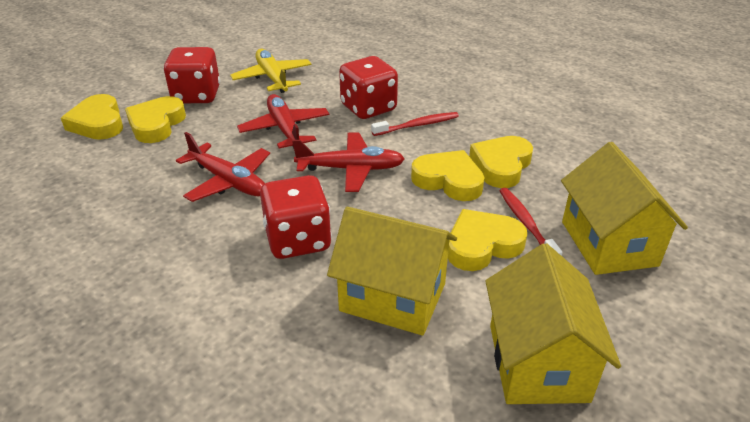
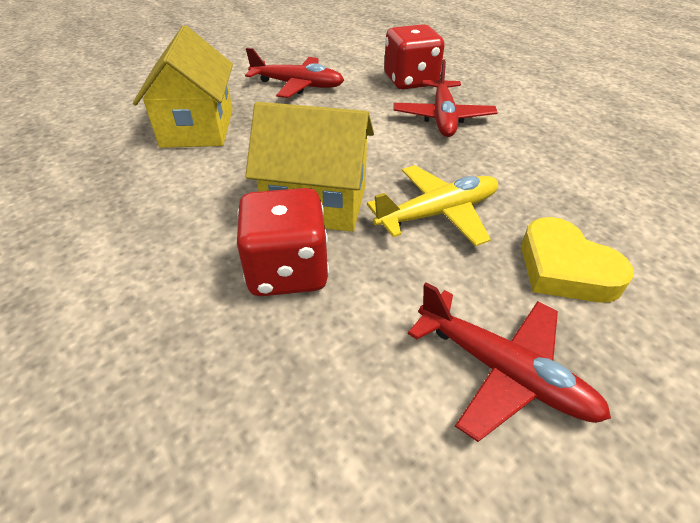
red dice: 3 -> 2
red toothbrush: 2 -> 0
yellow heart: 5 -> 1
yellow house: 3 -> 2

